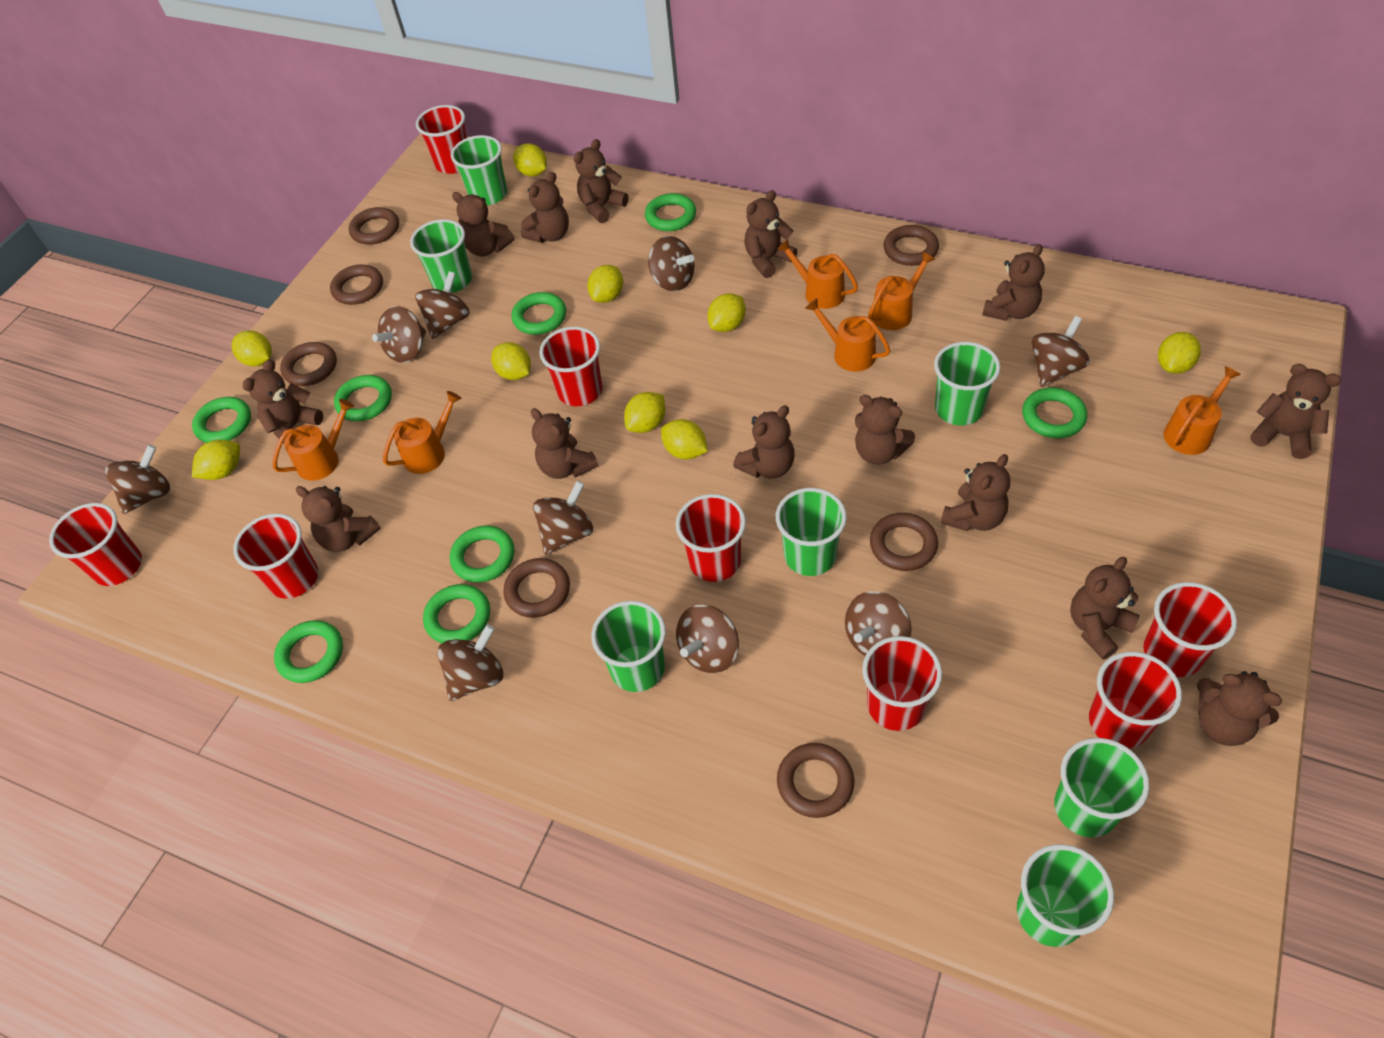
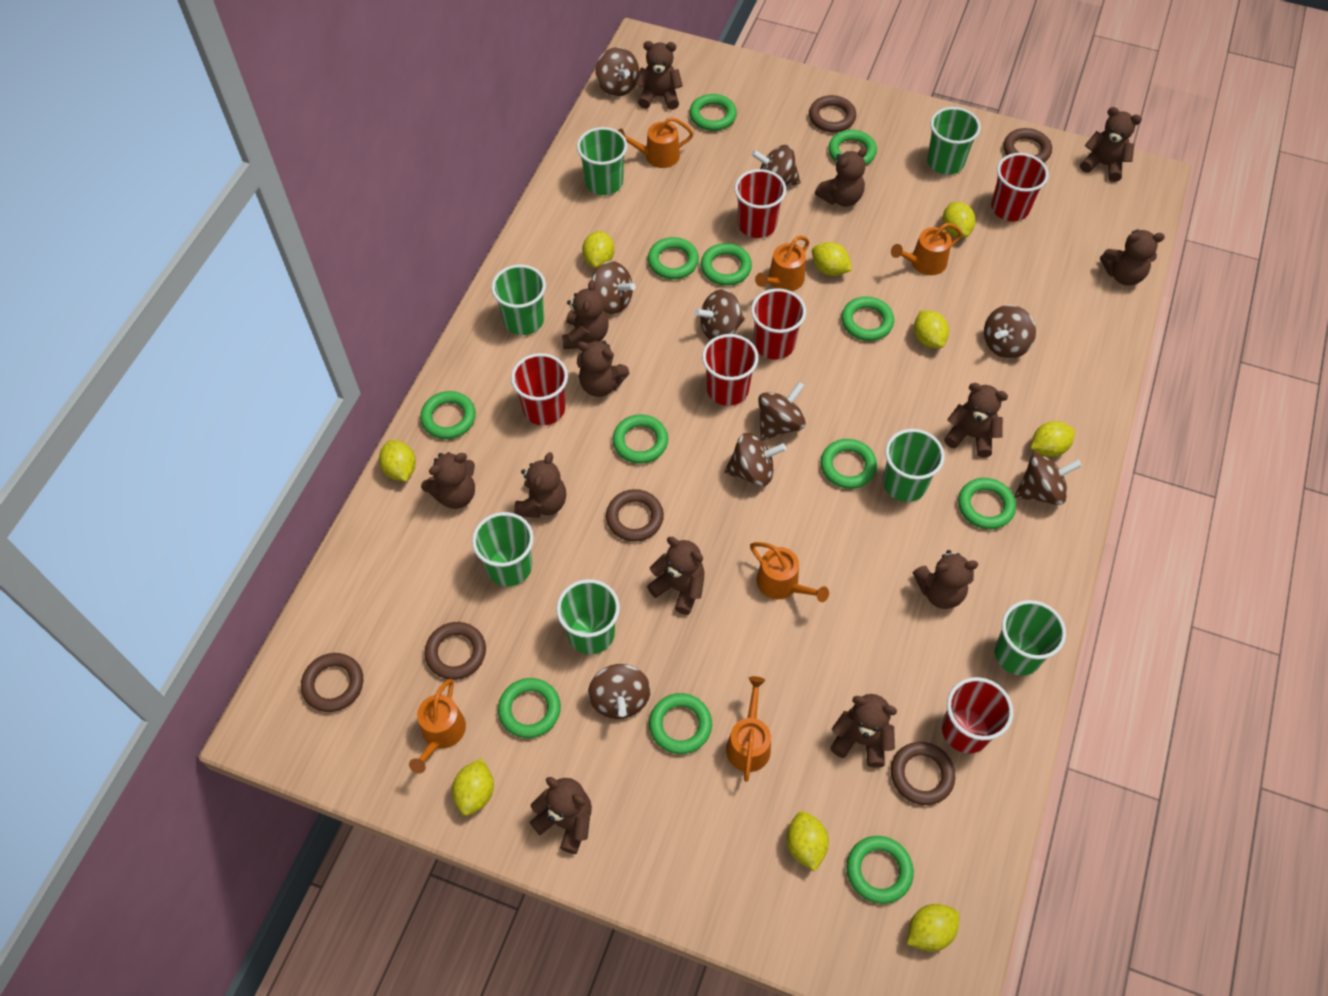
brown ring: 7 -> 6
brown teddy bear: 14 -> 13
green ring: 8 -> 12
red cup: 8 -> 6

